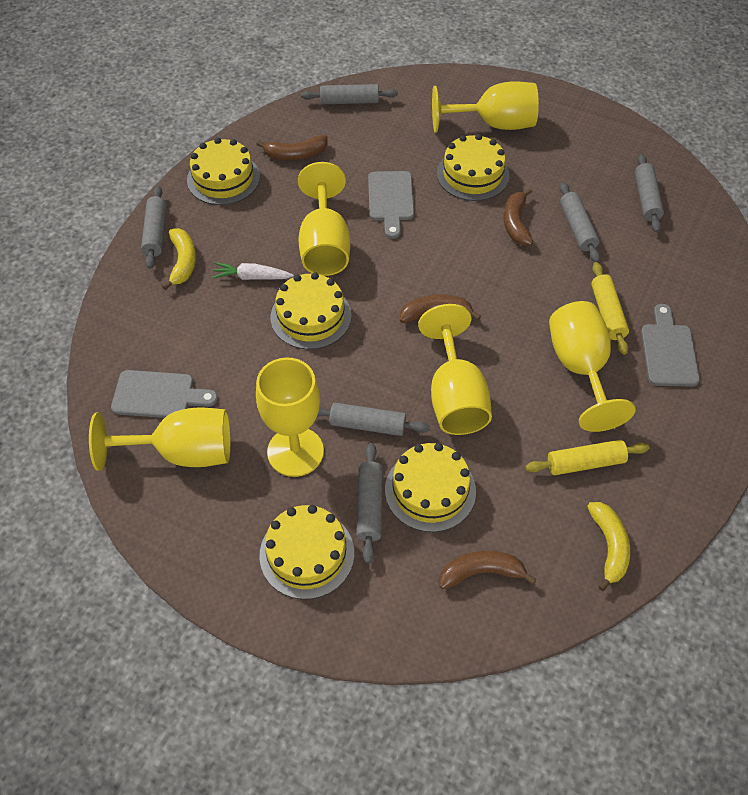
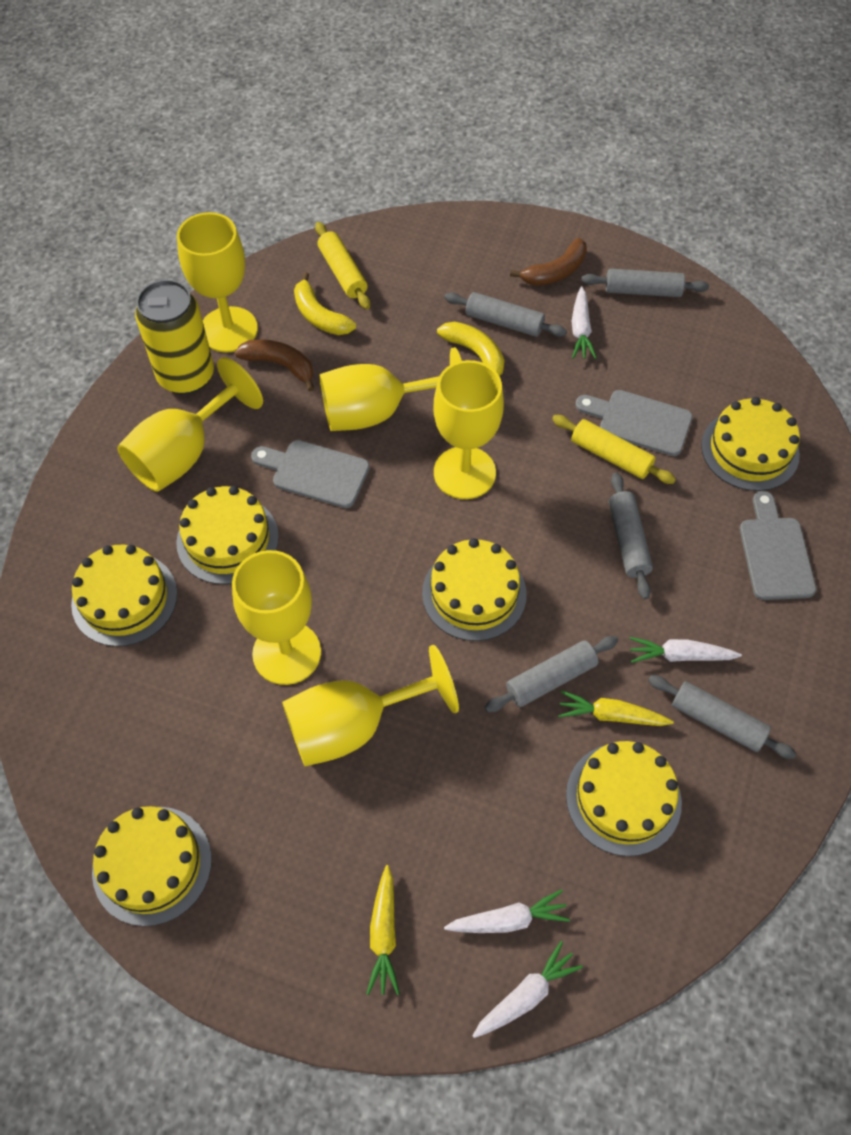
brown banana: 4 -> 2
grey rolling pin: 6 -> 5
white carrot: 1 -> 4
yellow cake: 5 -> 6
yellow can: 0 -> 1
yellow carrot: 0 -> 2

